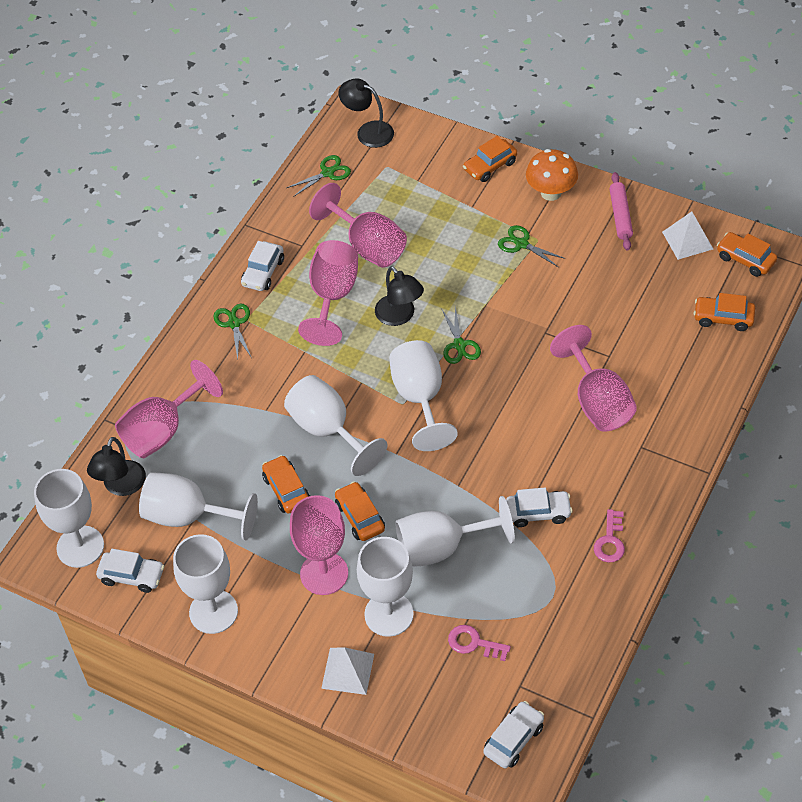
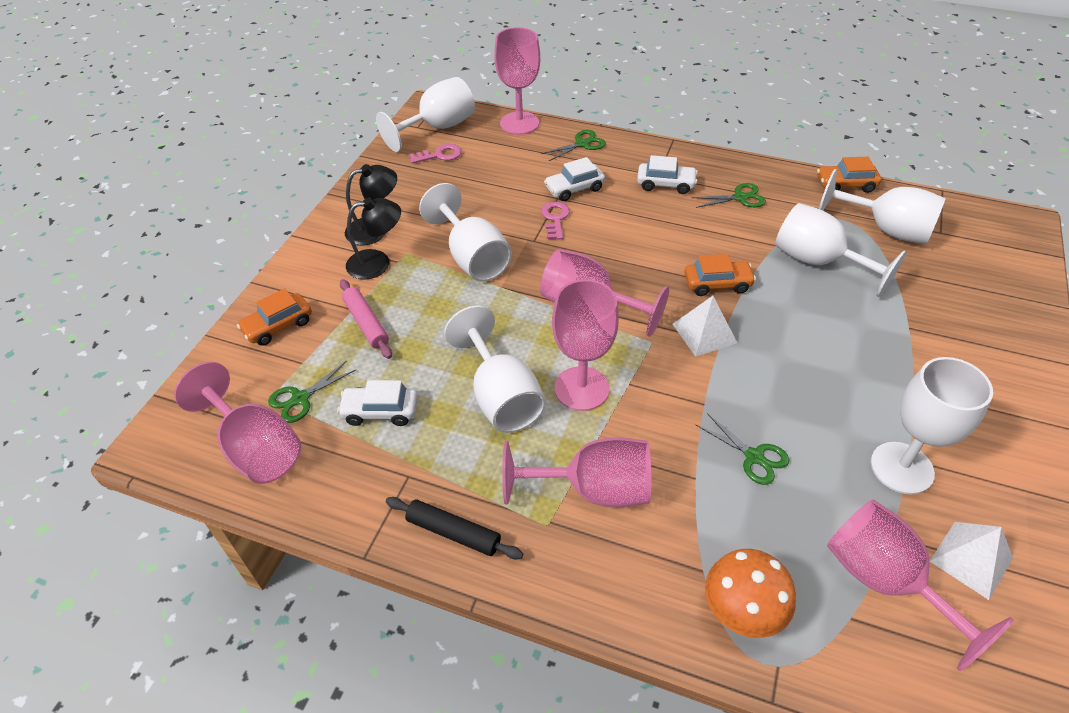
black lamp: 3 -> 2
black rolling pin: 0 -> 1
orange car: 5 -> 3
pink goblet: 5 -> 6
white car: 4 -> 3
white goblet: 7 -> 6

